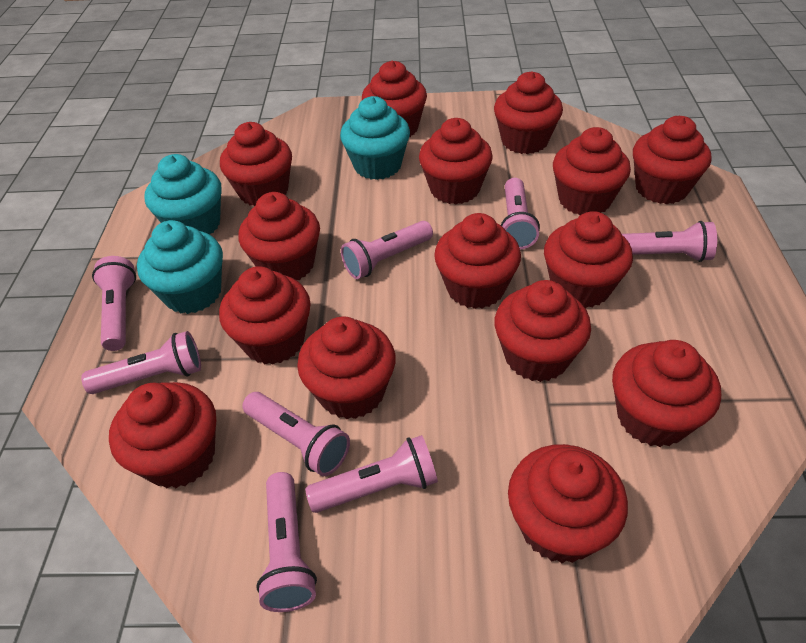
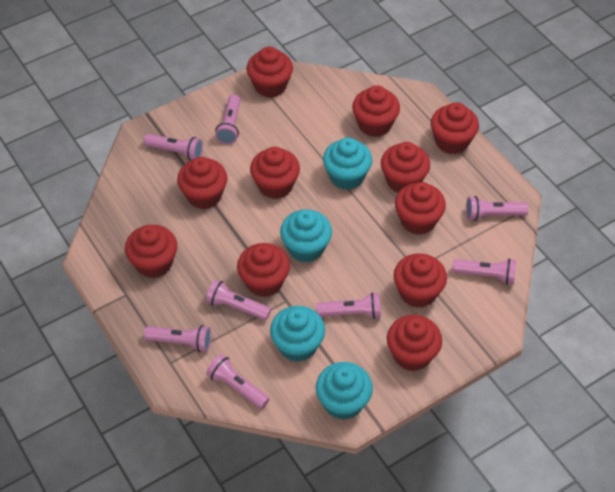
red cupcake: 15 -> 11
turquoise cupcake: 3 -> 4

